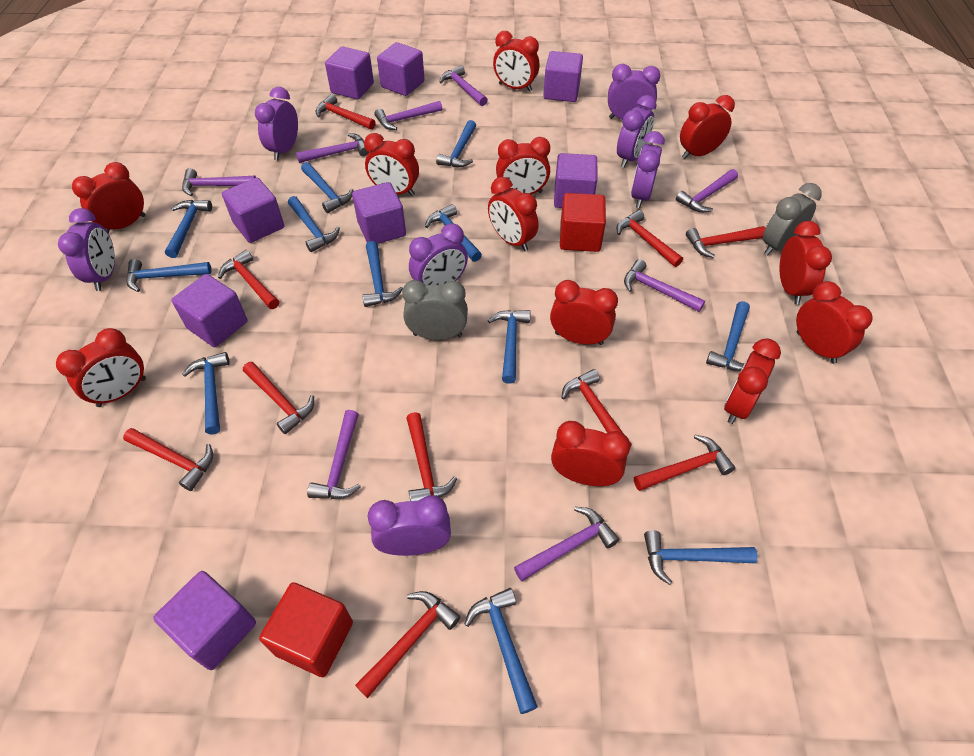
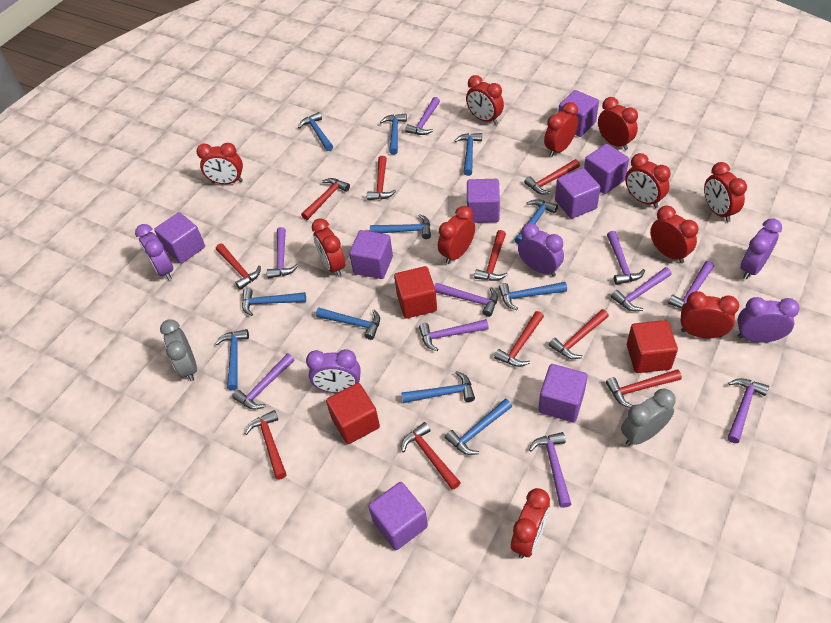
blue hammer: 12 -> 11
purple clock: 7 -> 5
purple hammer: 8 -> 10
red clock: 12 -> 11
red cube: 2 -> 3

